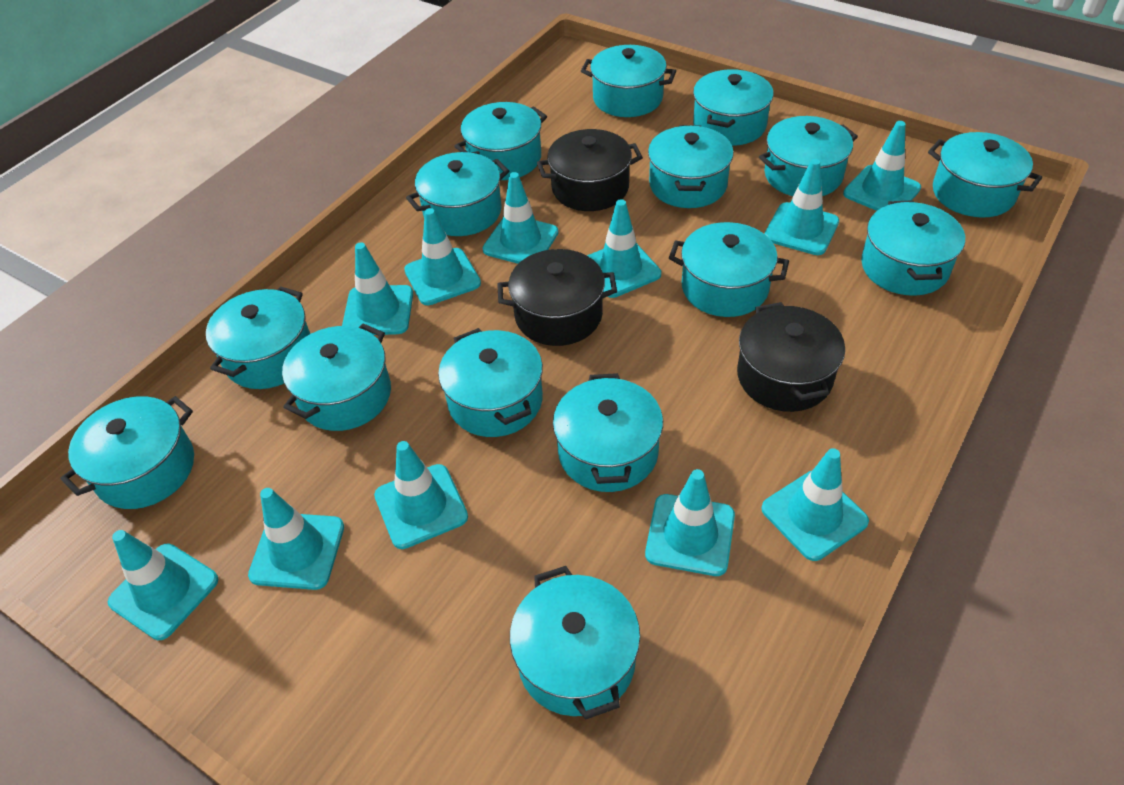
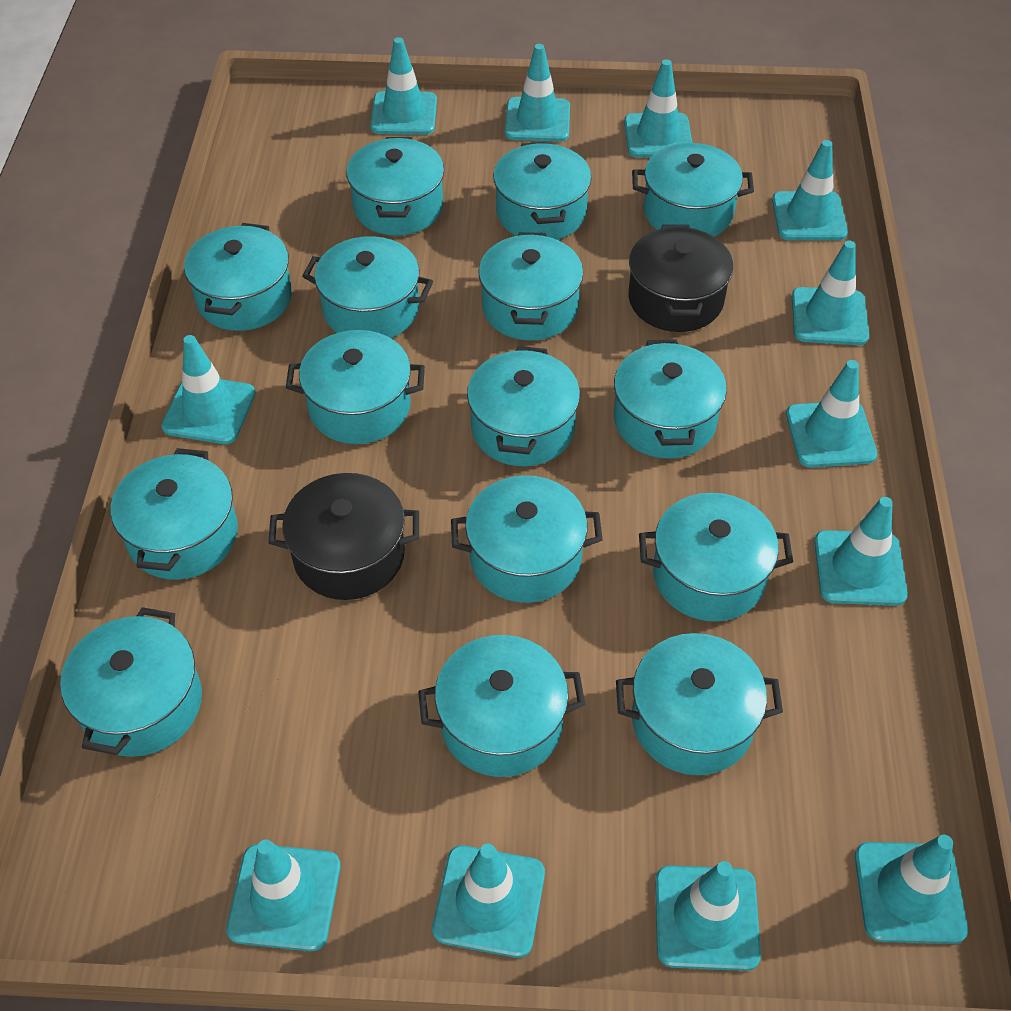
black pot: 3 -> 2
turquoise traffic cone: 11 -> 12

